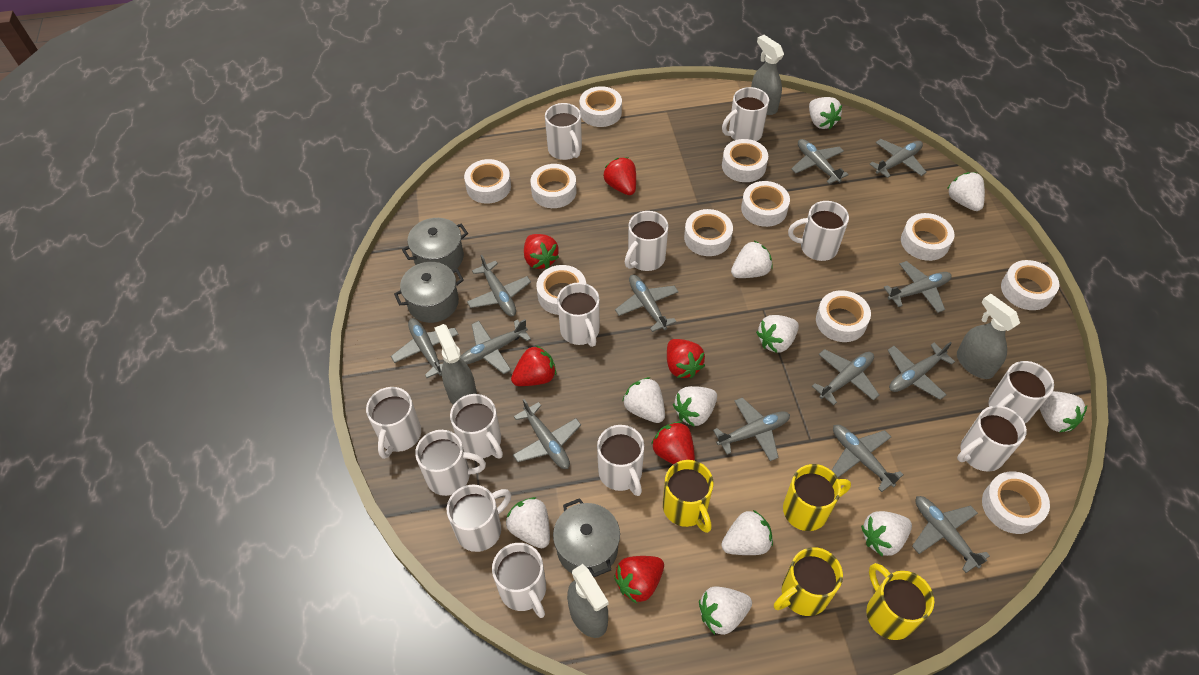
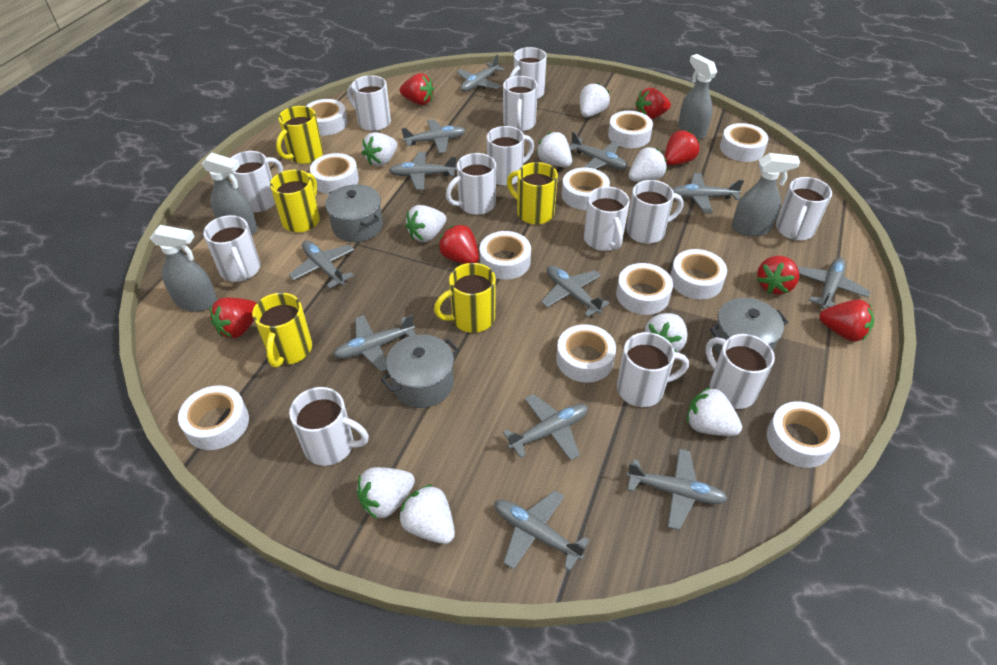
grey plane: 13 -> 12
red strawberry: 6 -> 7
white strawberry: 11 -> 9
yellow mug: 4 -> 5

